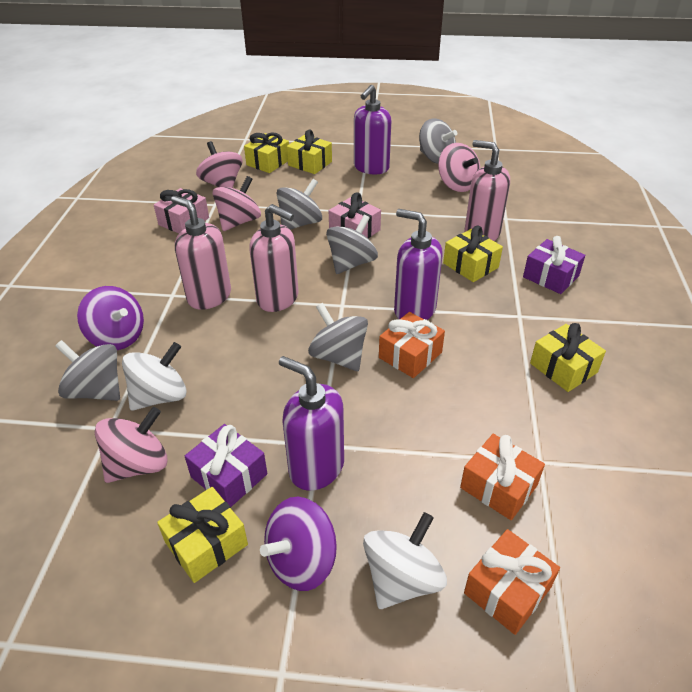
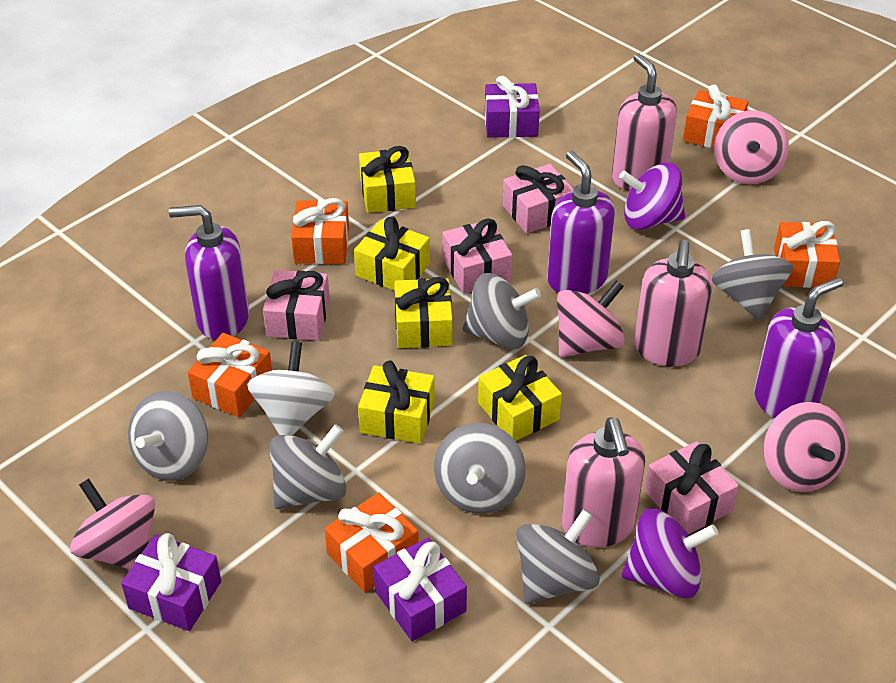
grey spinning top: 5 -> 6
orange gift: 3 -> 5
pink gift: 2 -> 4
purple gift: 2 -> 3
white spinning top: 2 -> 1

